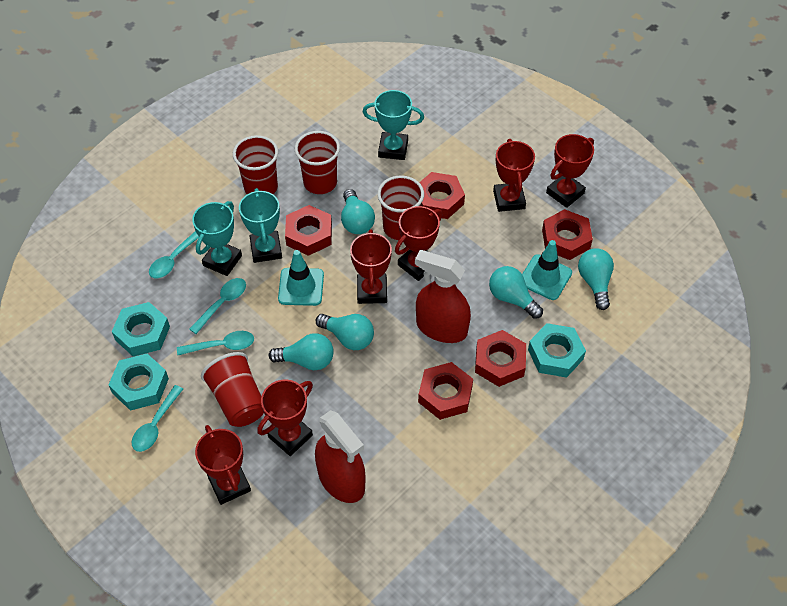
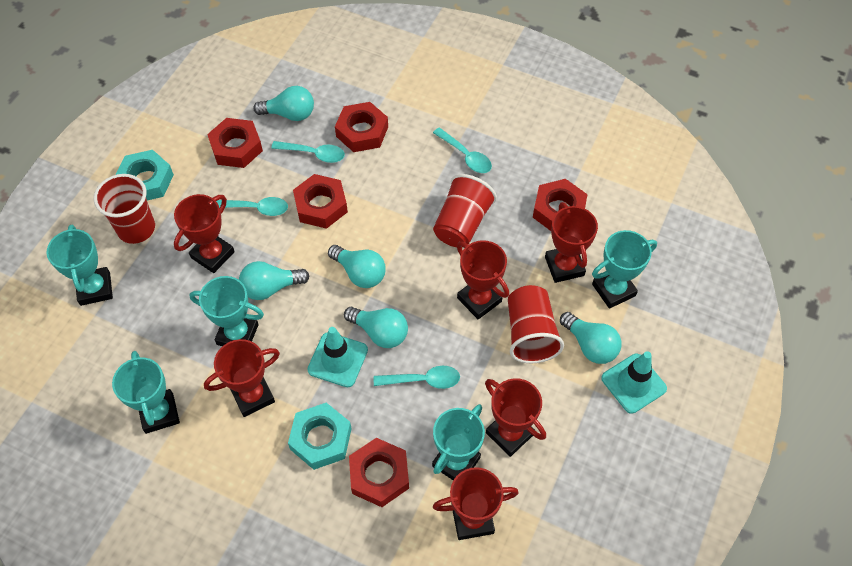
red cup: 4 -> 3
red spray bottle: 2 -> 0
turquoise nut: 3 -> 2
turquoise trophy: 3 -> 5

